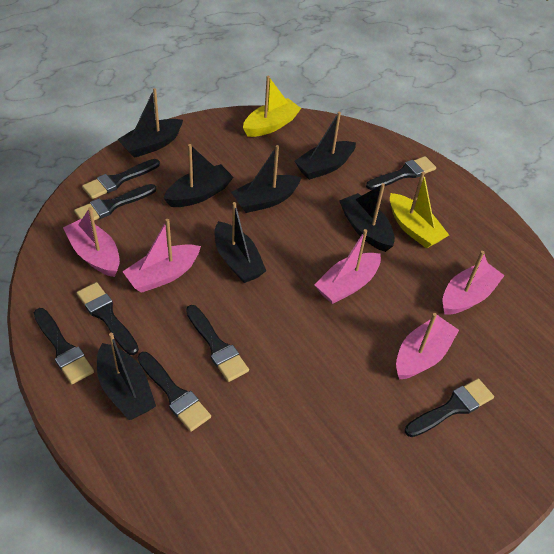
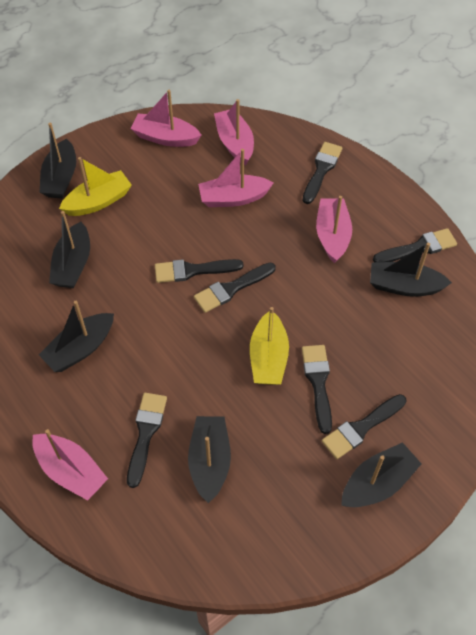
black boat: 7 -> 6
black brush: 8 -> 7

